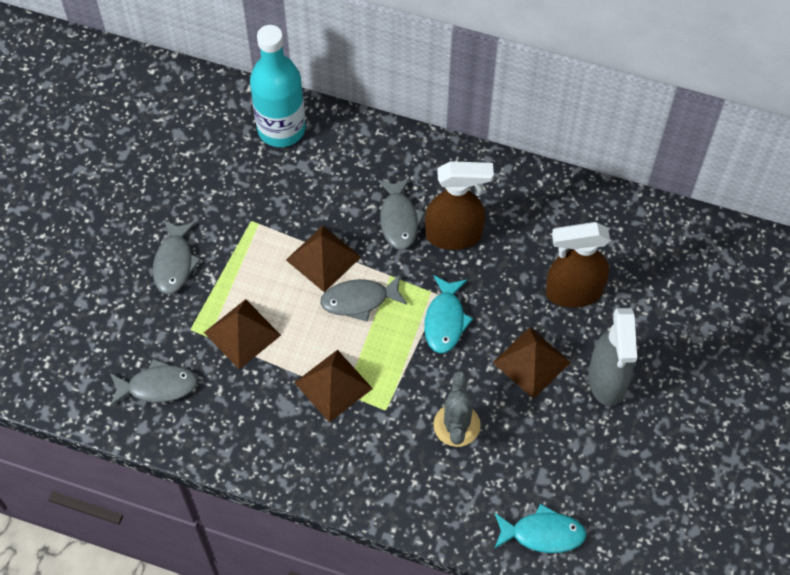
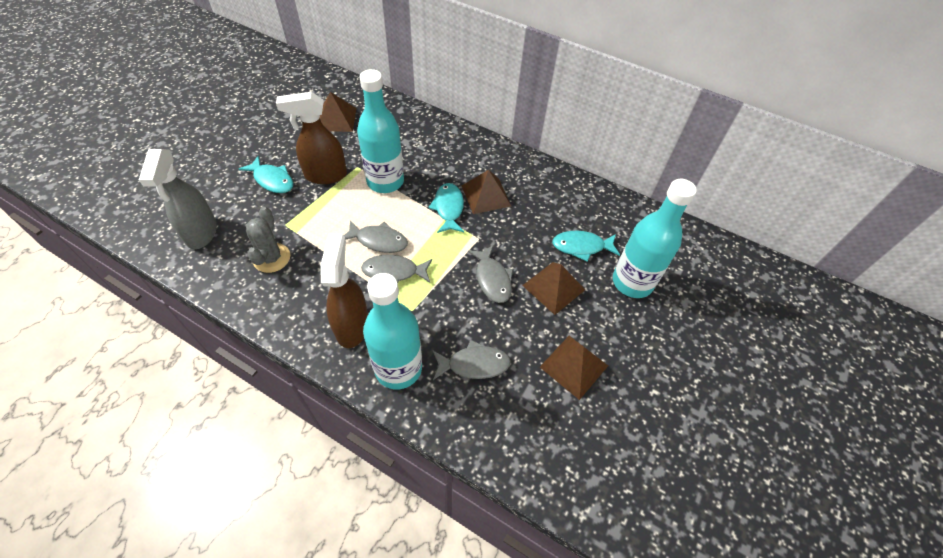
turquoise bottle: 1 -> 3
turquoise fish: 2 -> 3

